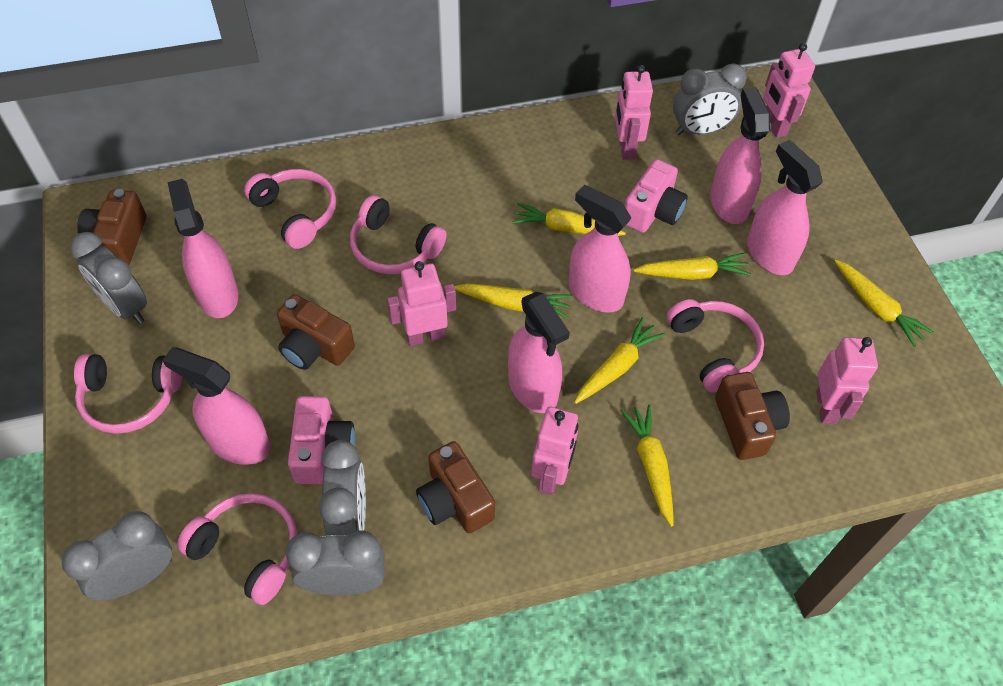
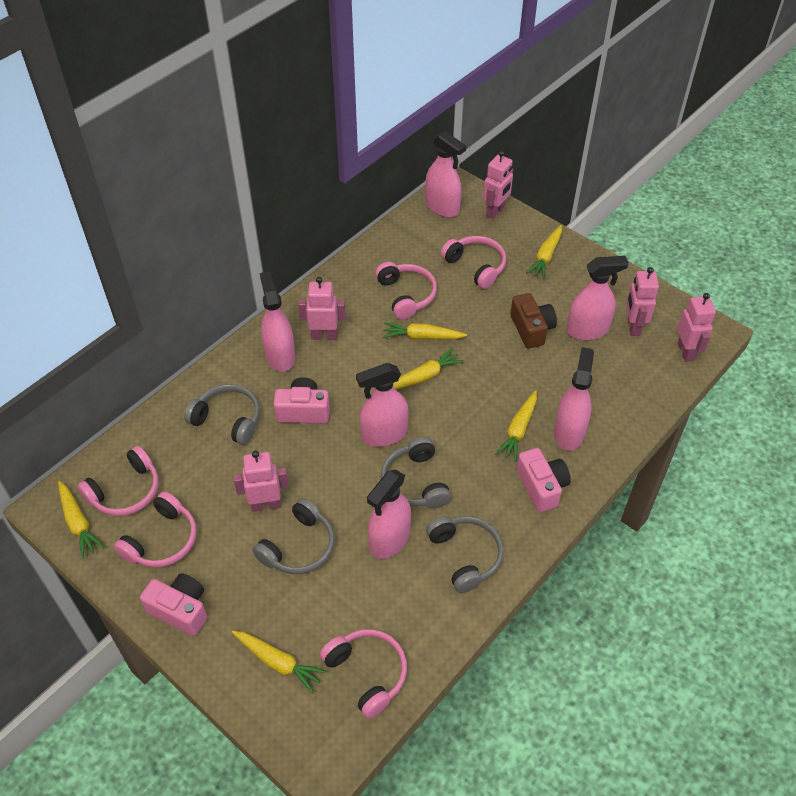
brown camera: 4 -> 1
grey clock: 5 -> 0
grey headphones: 0 -> 4
pink camera: 2 -> 3

